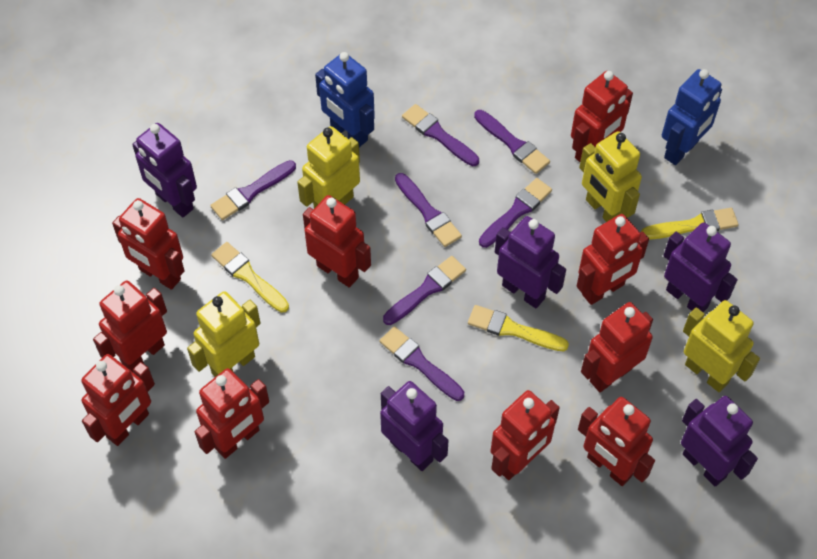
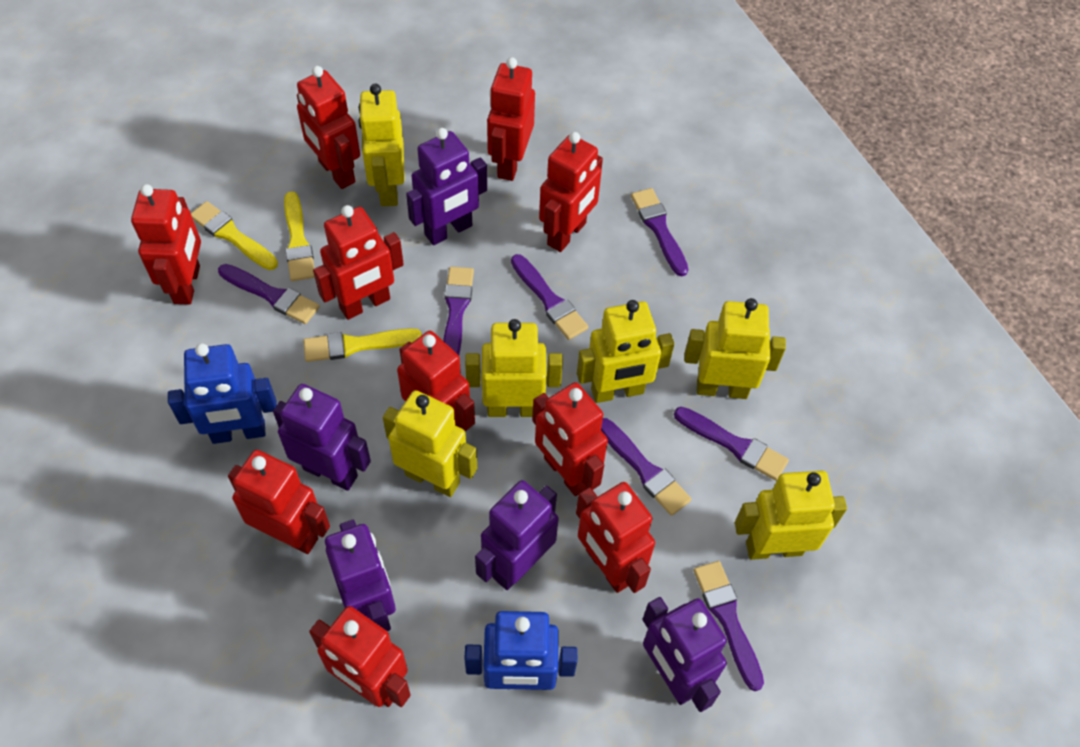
yellow robot: 4 -> 6

